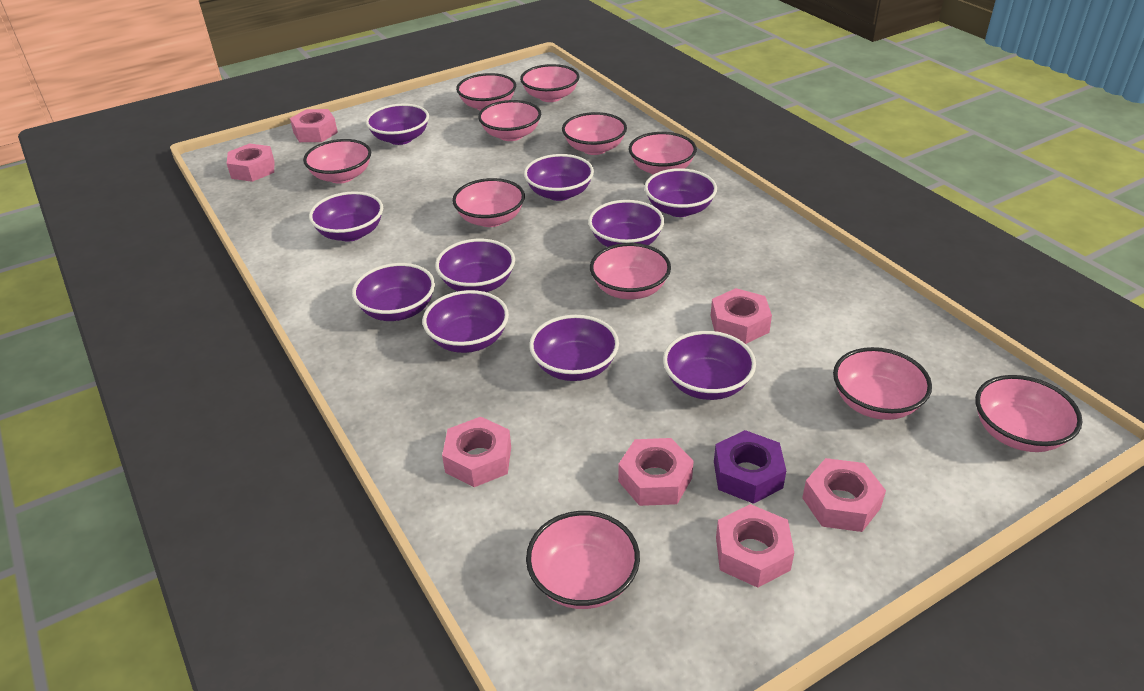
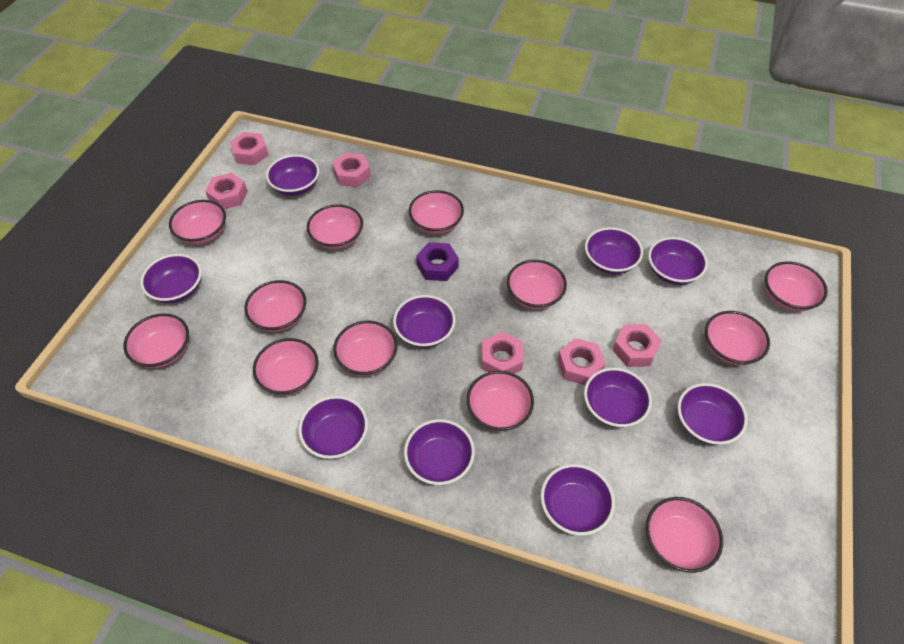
pink bowl: 11 -> 12
pink nut: 7 -> 6

